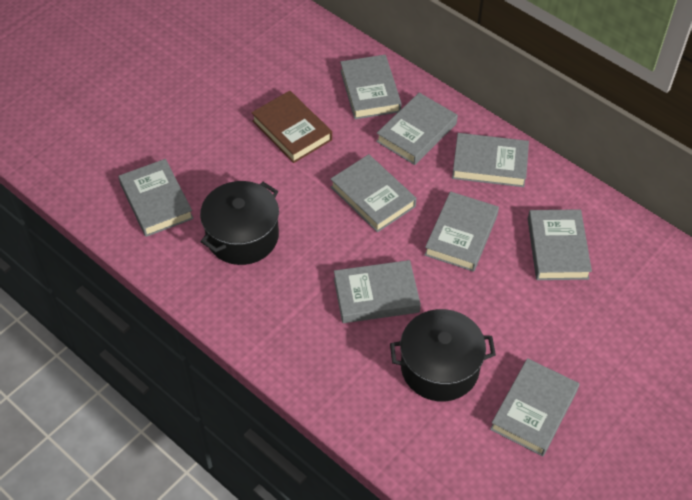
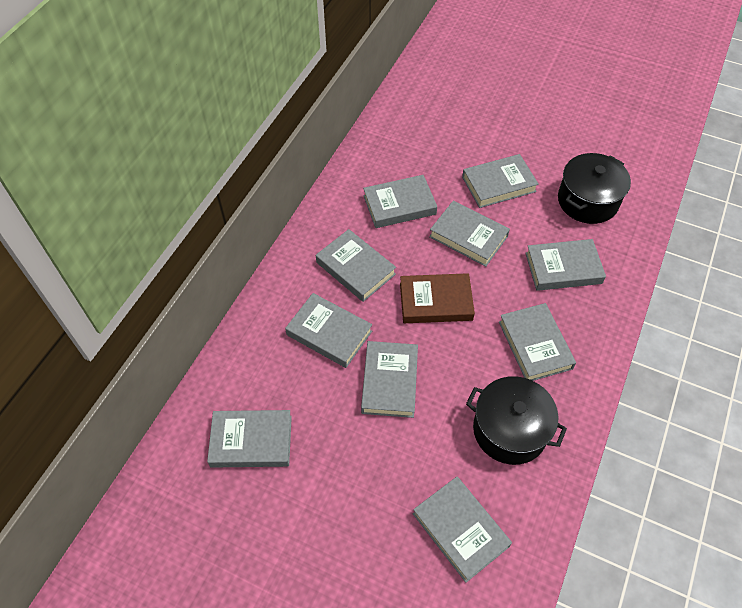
grey book: 9 -> 10

